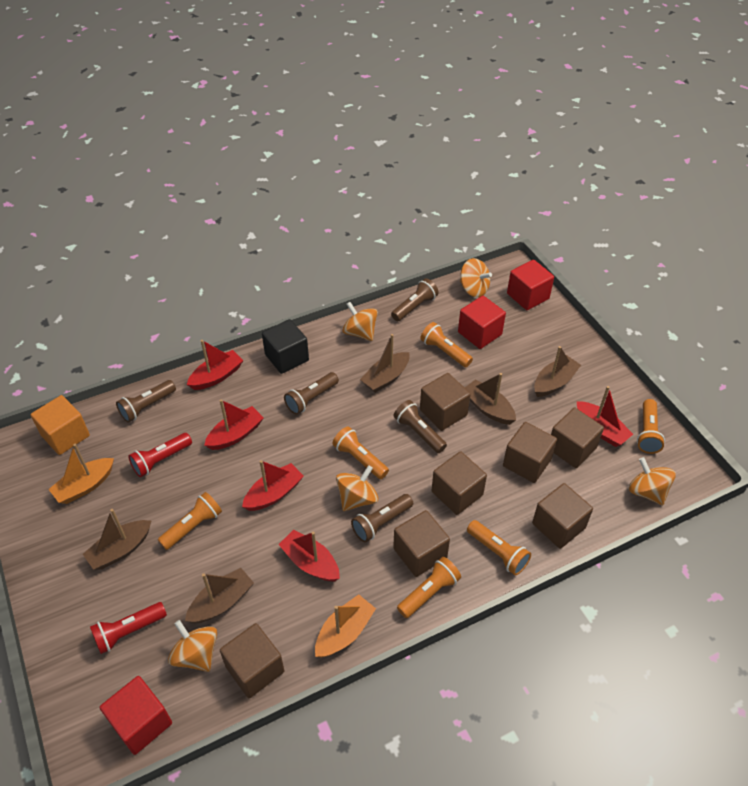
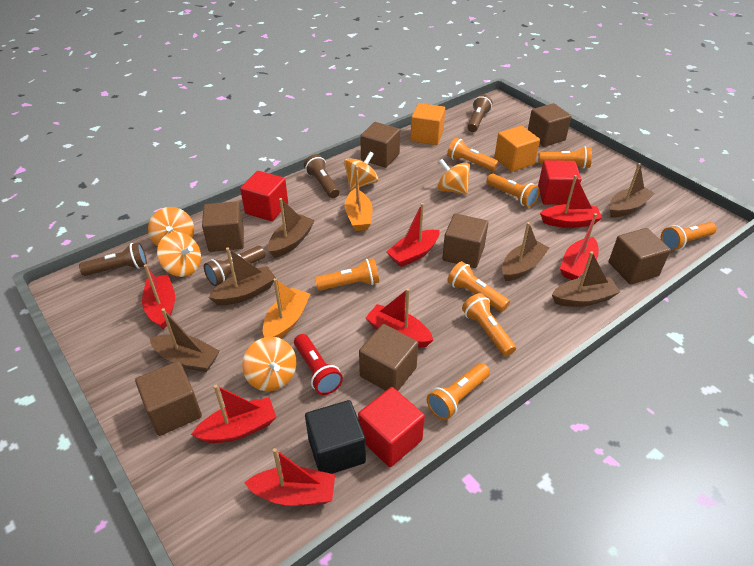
brown boat: 5 -> 6
brown flashlight: 5 -> 4
orange cube: 1 -> 2
orange flashlight: 6 -> 8
red boat: 5 -> 7
red flashlight: 2 -> 1

